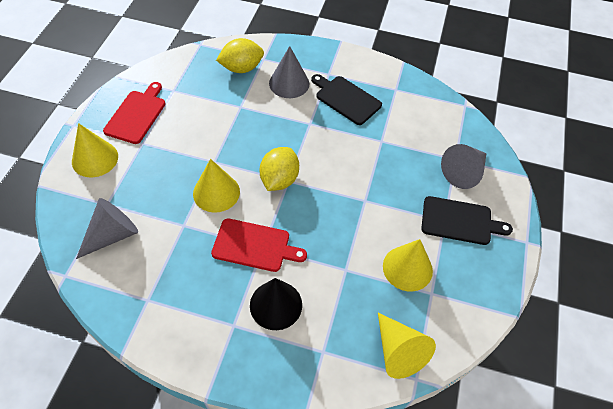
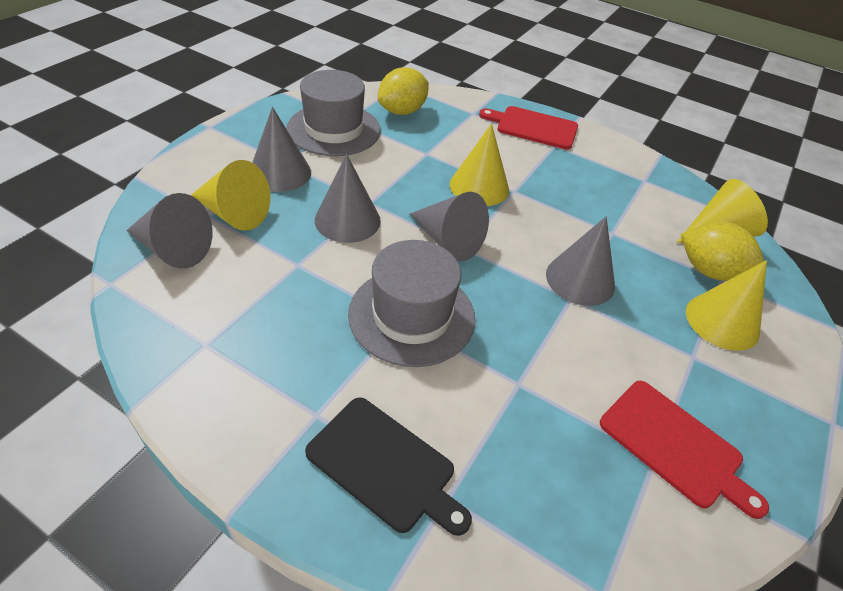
black cone: 1 -> 0
black cutting board: 2 -> 1
grey cone: 3 -> 5
grey hat: 0 -> 2

